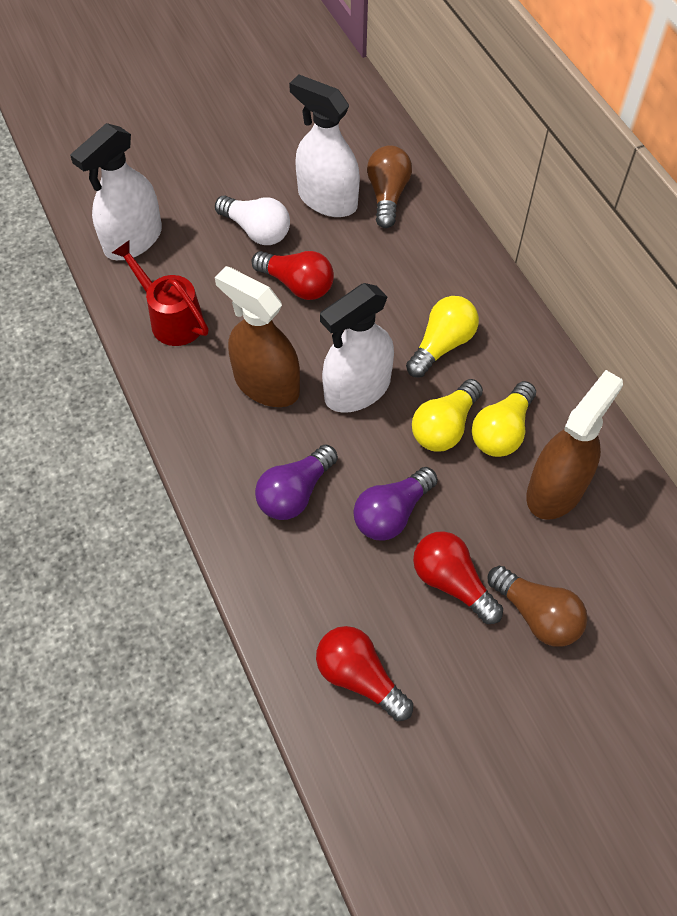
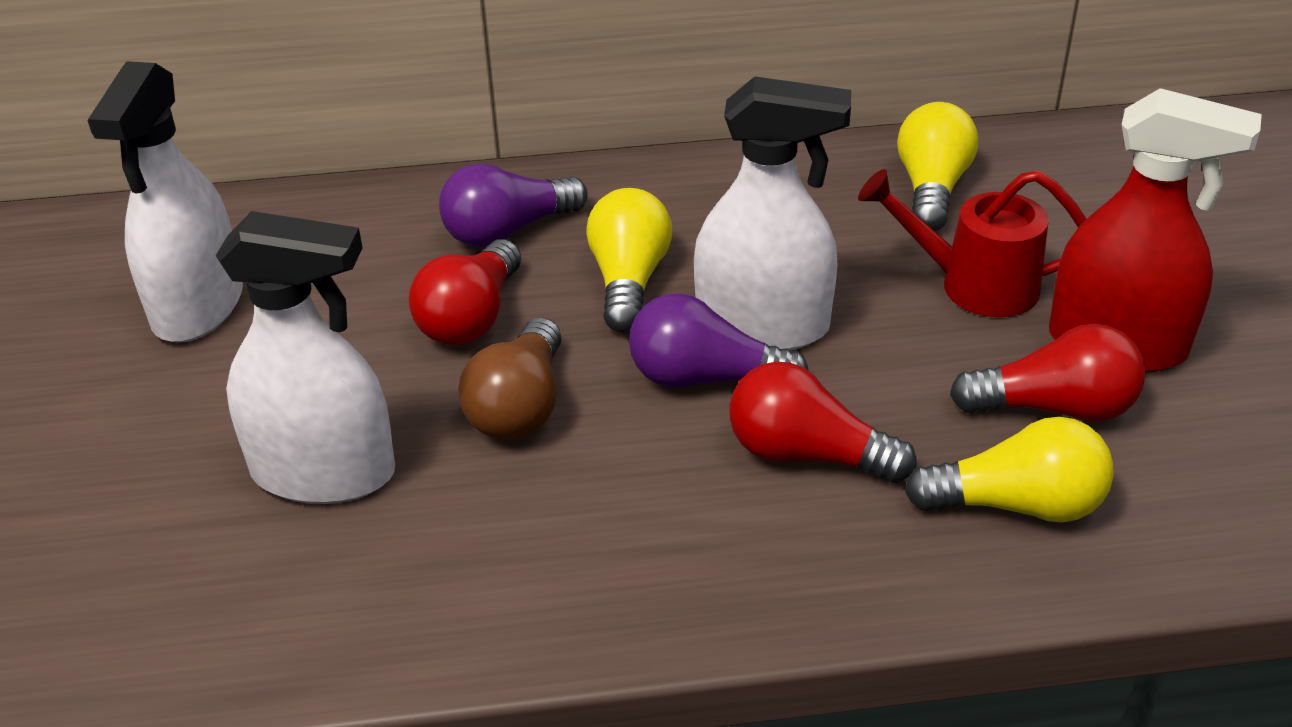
brown light bulb: 2 -> 1
brown spray bottle: 2 -> 0
red spray bottle: 0 -> 1
white light bulb: 1 -> 0

